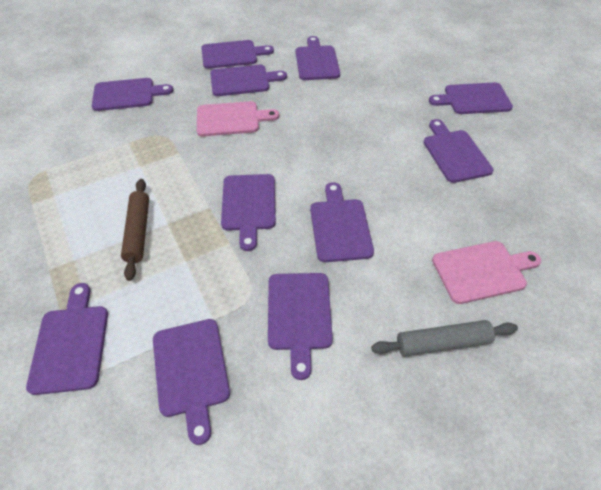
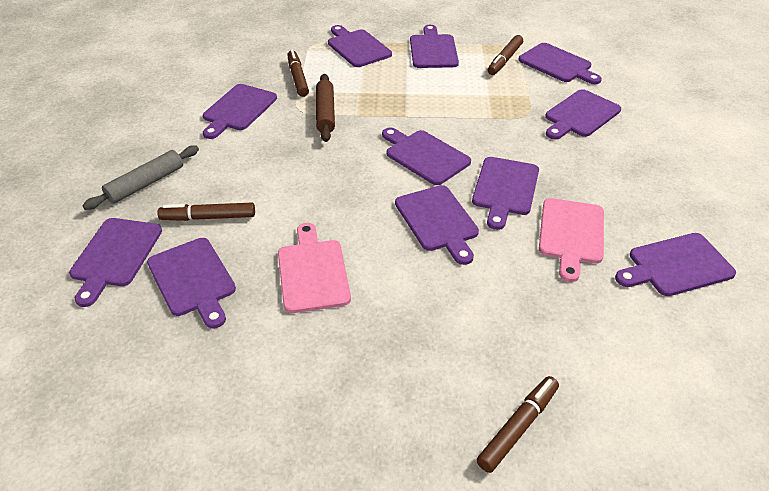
brown marker: 0 -> 4

